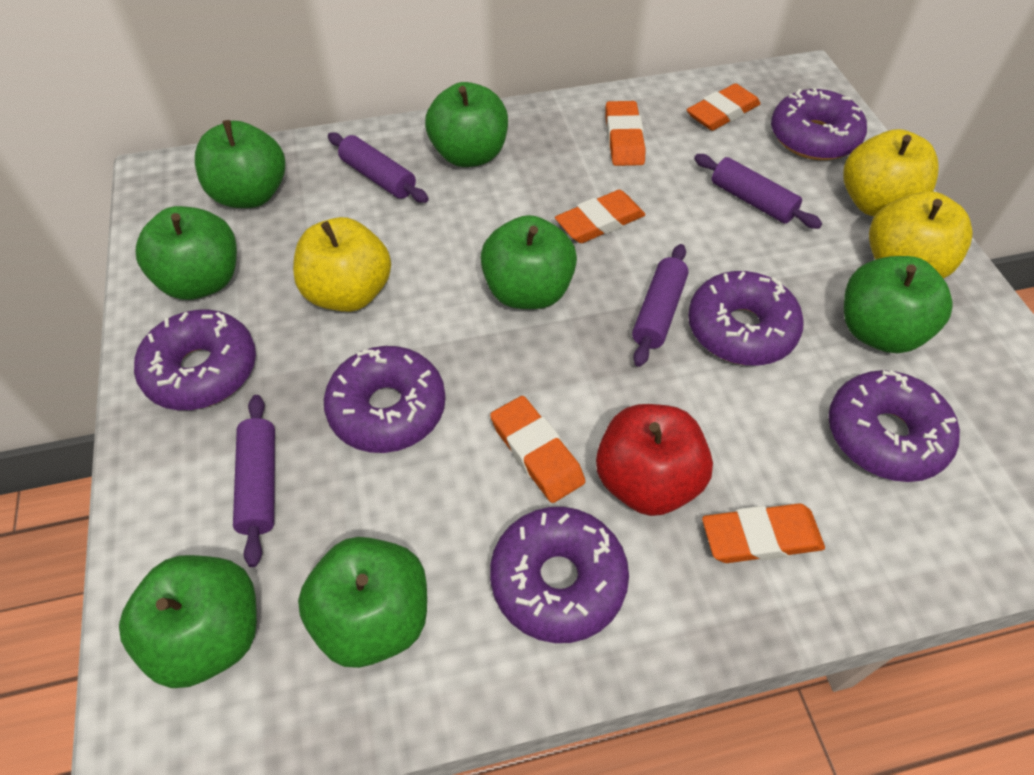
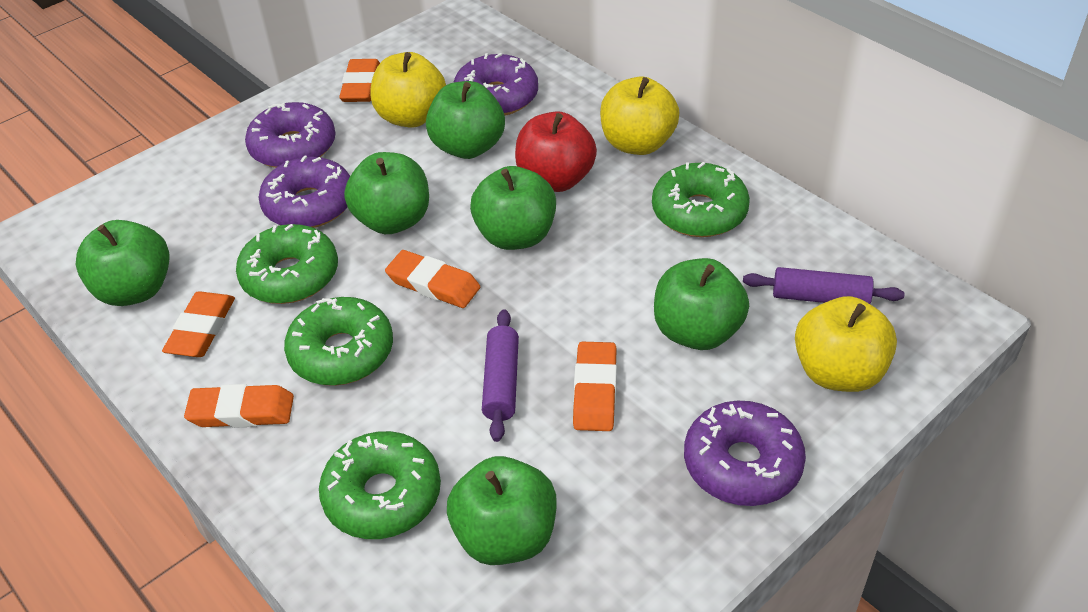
green apple: 7 -> 6
green donut: 0 -> 4
purple donut: 6 -> 4
purple rolling pin: 4 -> 2

